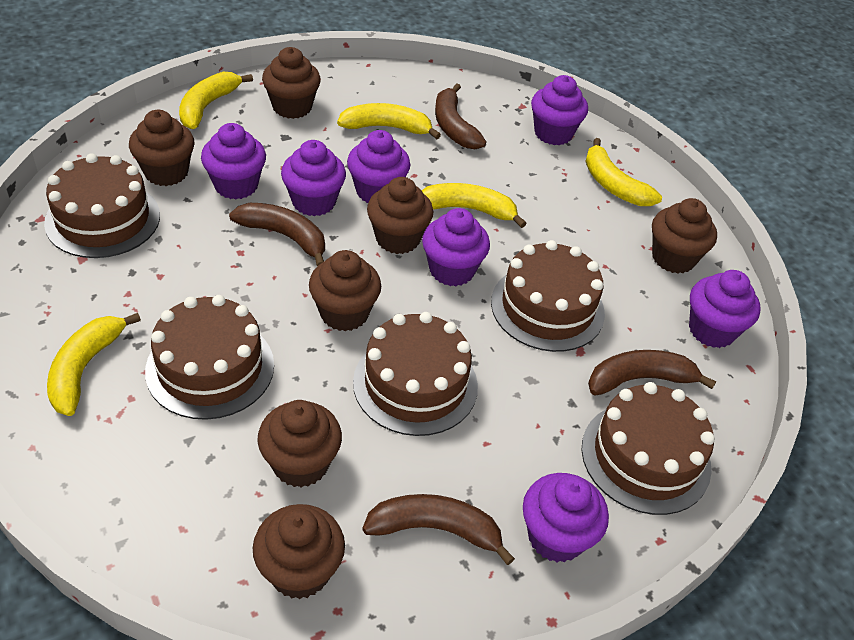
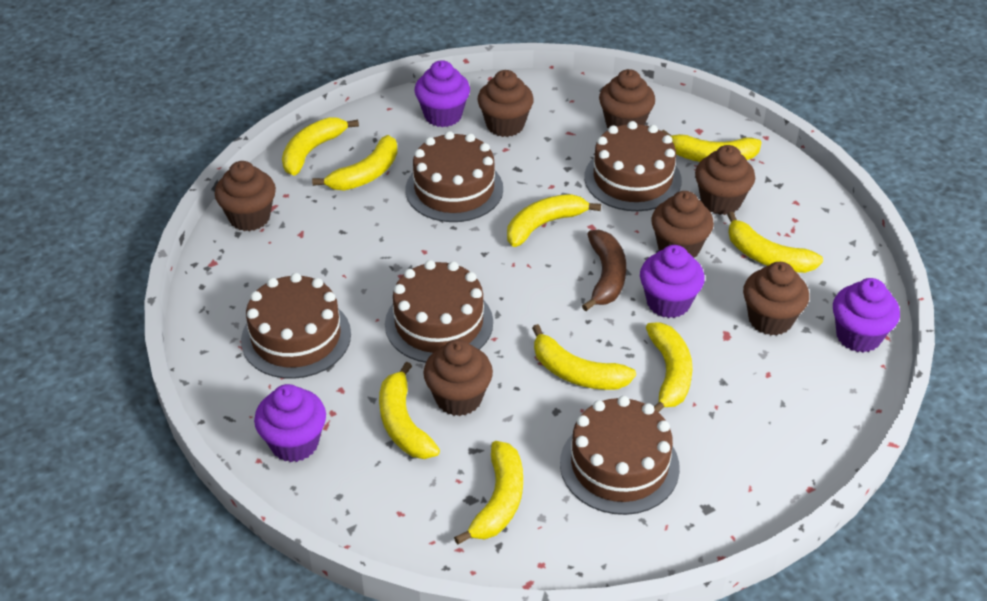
brown banana: 4 -> 1
purple cupcake: 7 -> 4
yellow banana: 5 -> 9

